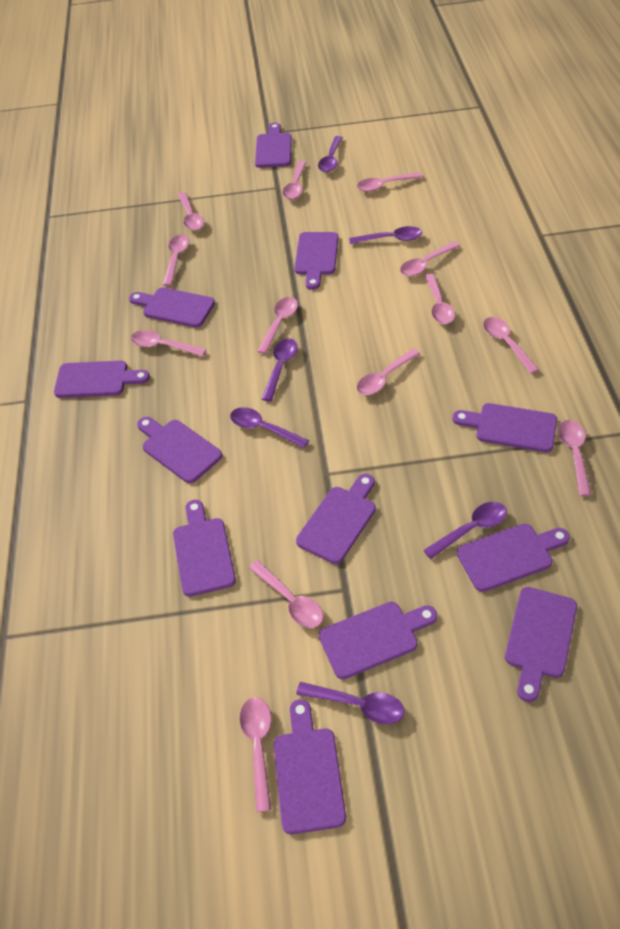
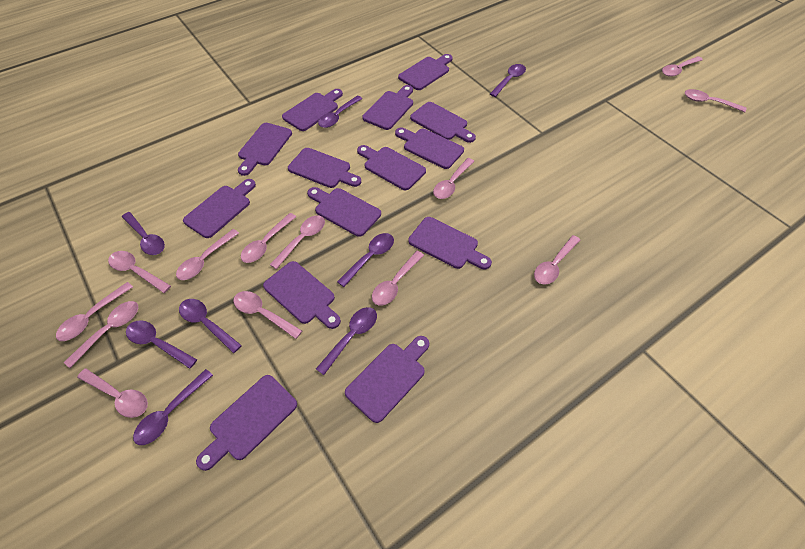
purple cutting board: 12 -> 14
purple spoon: 6 -> 8

